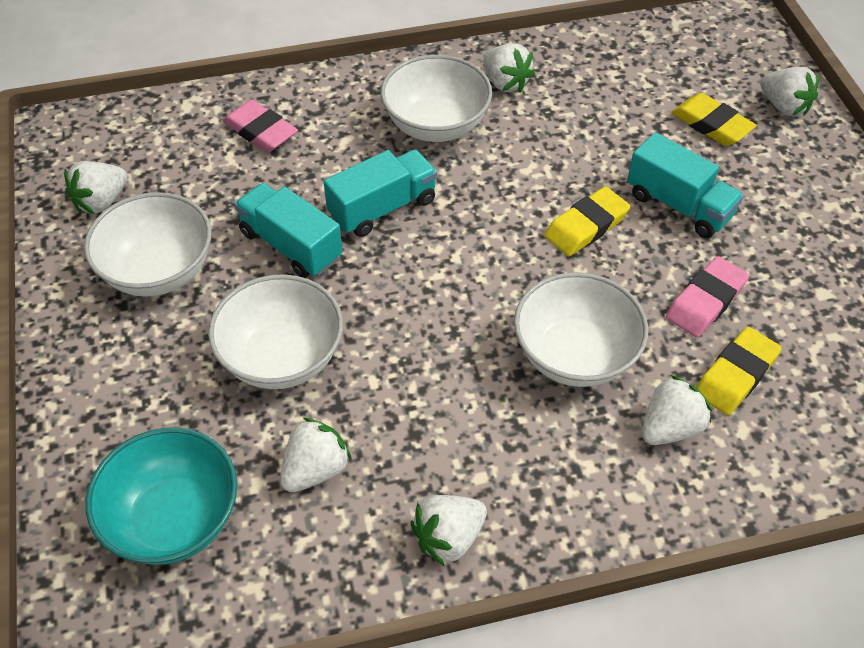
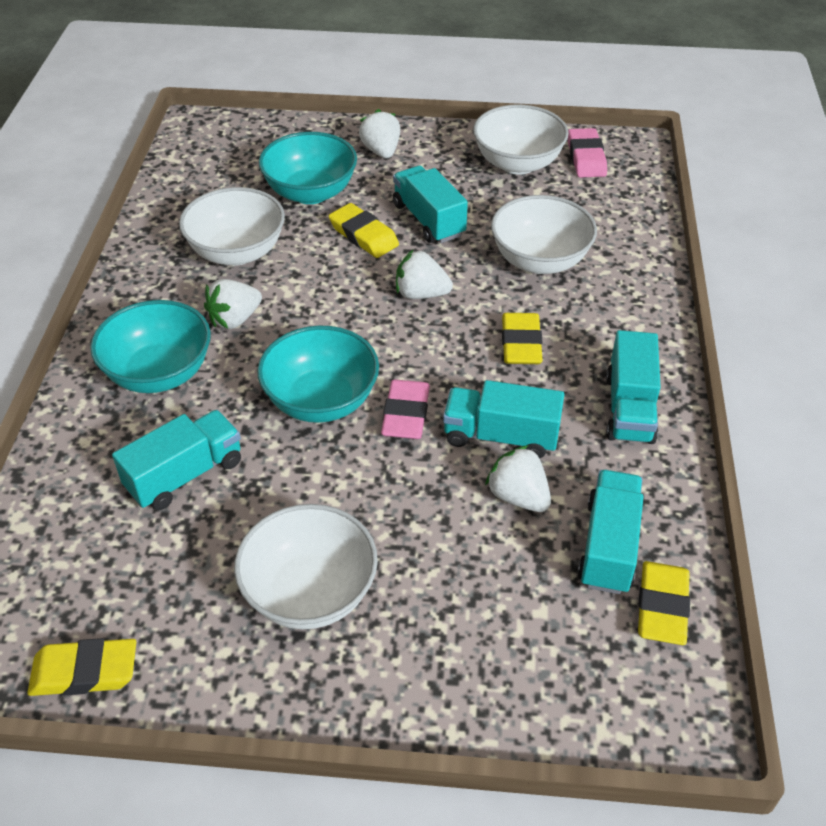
turquoise bowl: 1 -> 3
turquoise truck: 3 -> 5
white strawberry: 6 -> 4
yellow eraser: 3 -> 4

